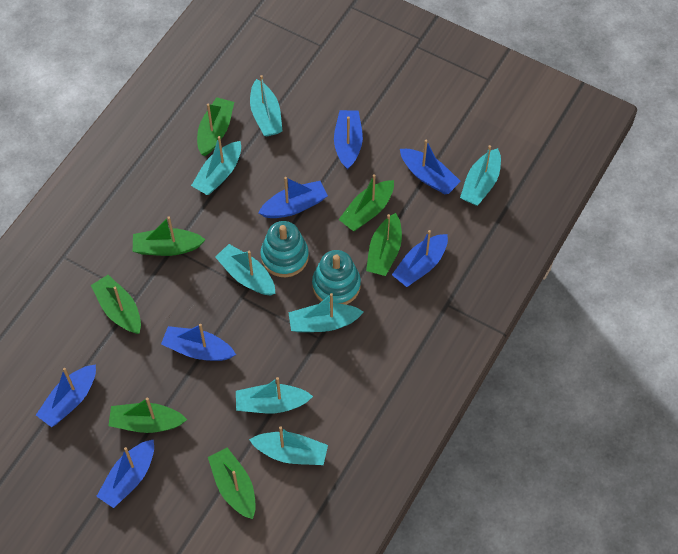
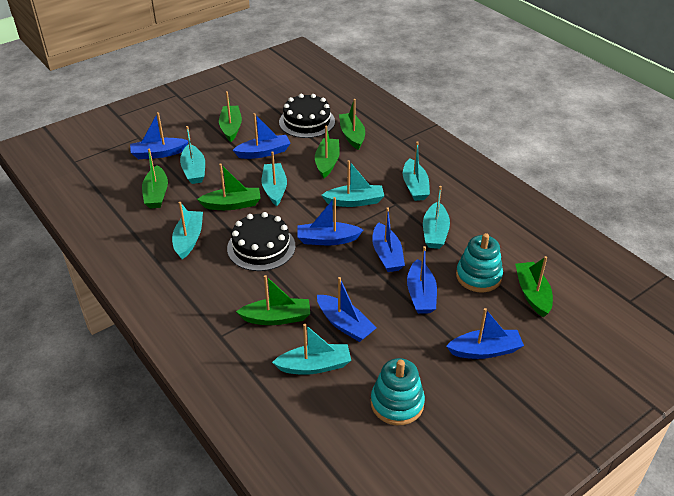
black cake: 0 -> 2

